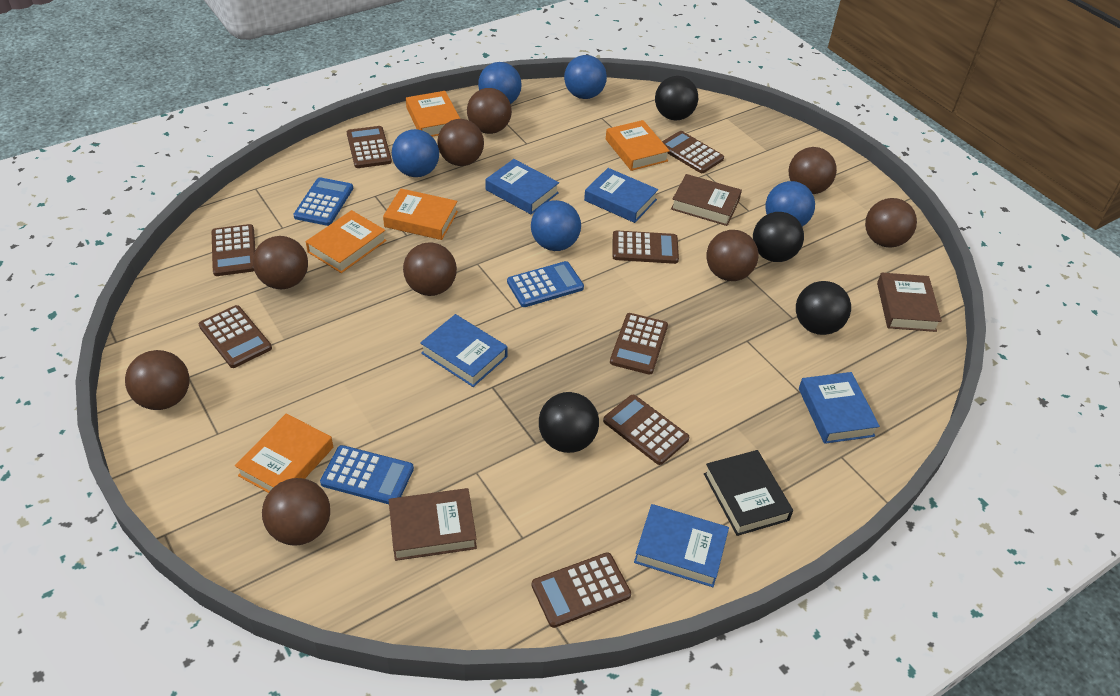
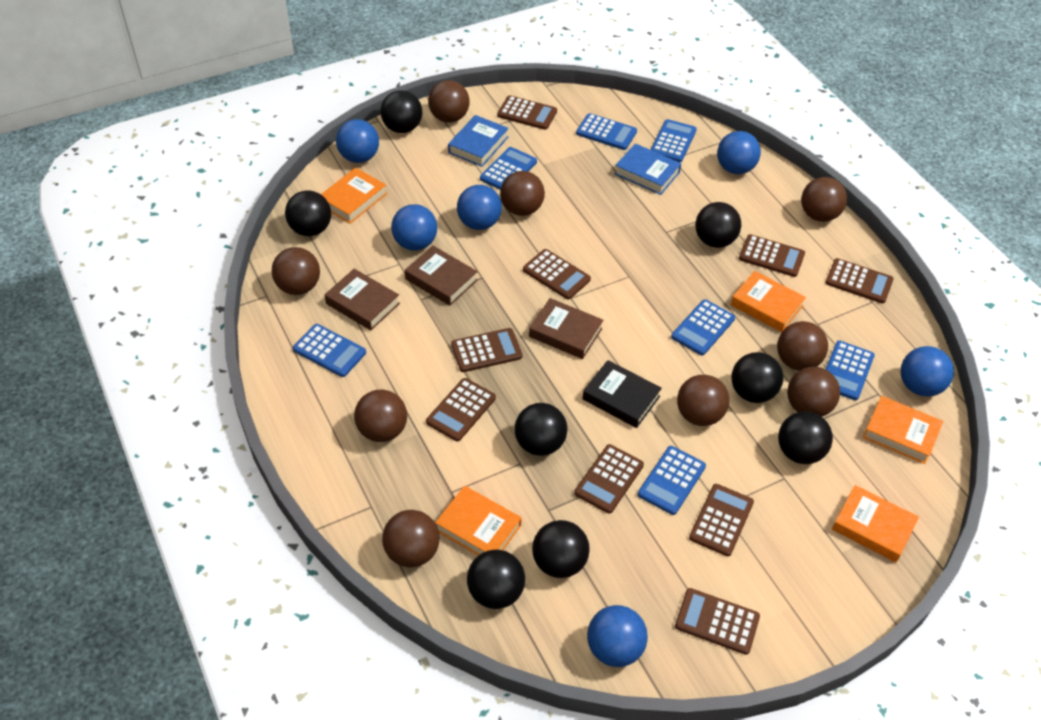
black ball: 4 -> 8
blue ball: 5 -> 6
blue book: 5 -> 2
blue calculator: 3 -> 7
brown calculator: 8 -> 9

